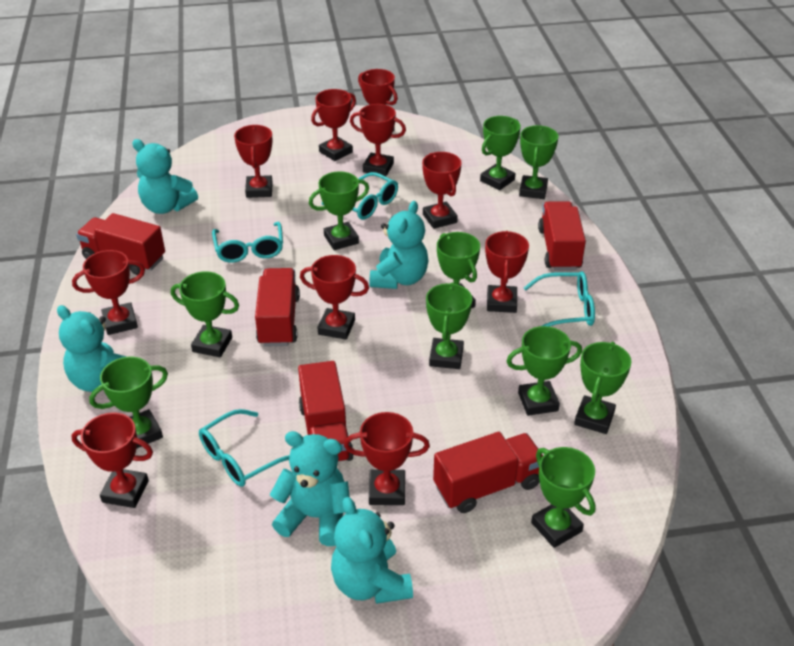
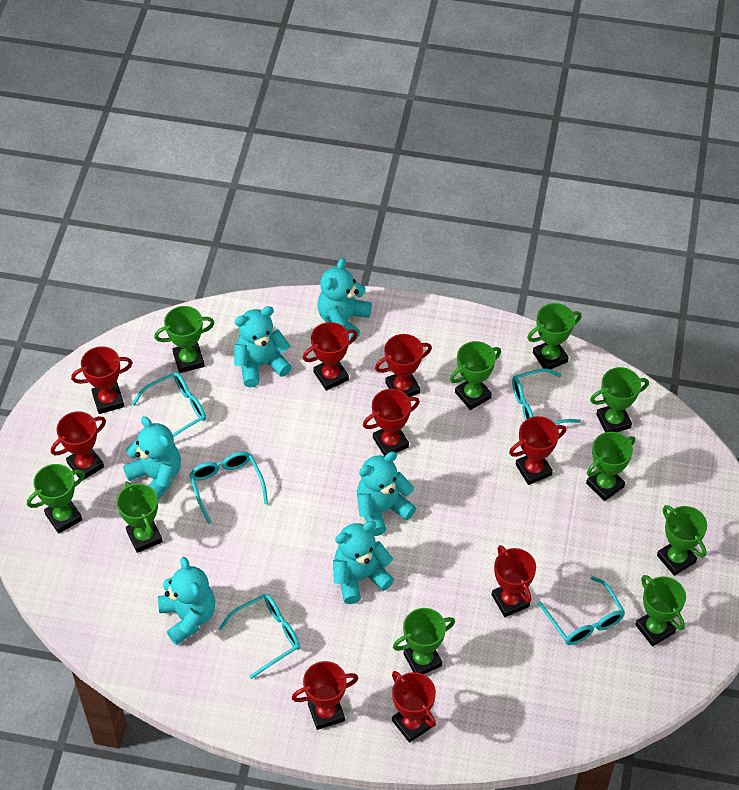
red trophy: 10 -> 9
red truck: 5 -> 0
turquoise glasses: 4 -> 5
turquoise teddy bear: 5 -> 6

